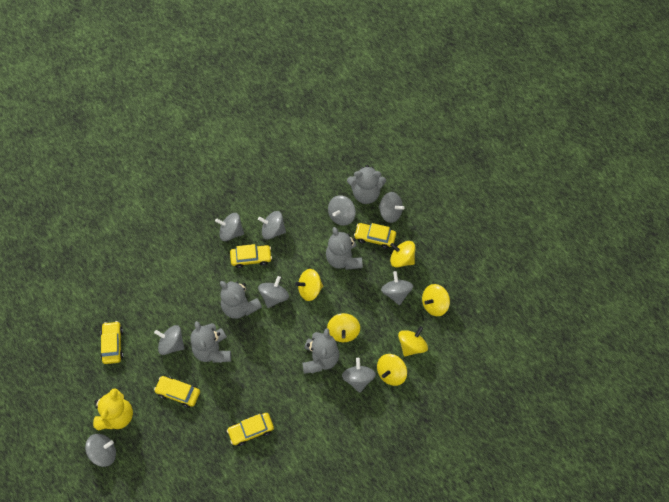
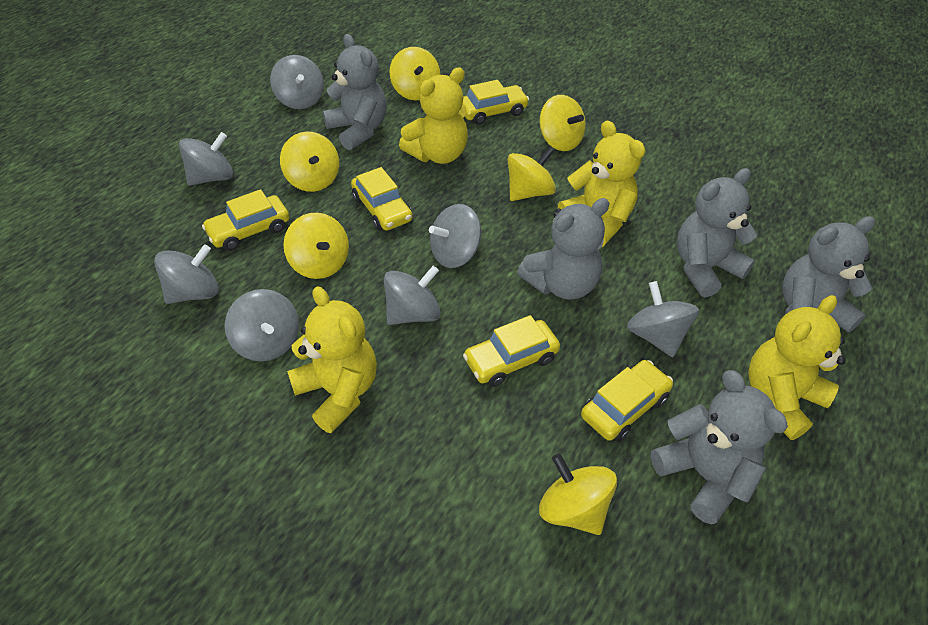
grey spinning top: 9 -> 7
yellow teddy bear: 1 -> 4

